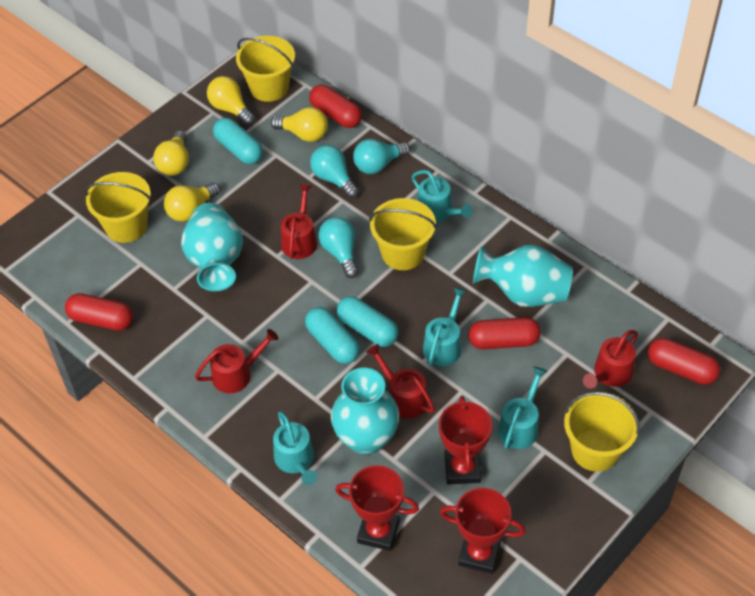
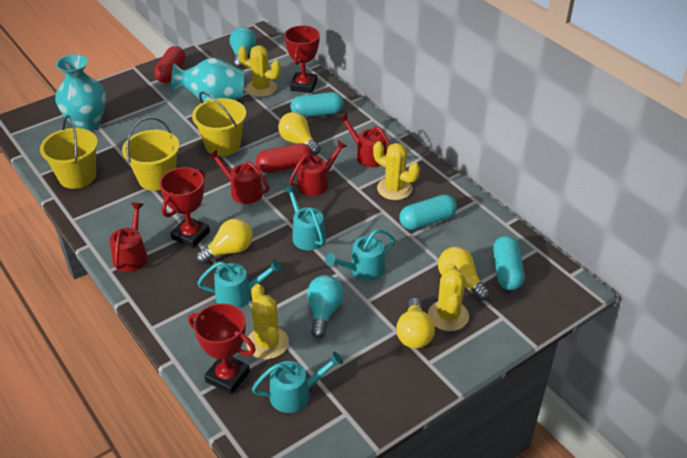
red capsule: 4 -> 2
turquoise light bulb: 3 -> 2
turquoise vase: 3 -> 2
yellow bucket: 4 -> 3
yellow cactus: 0 -> 4

